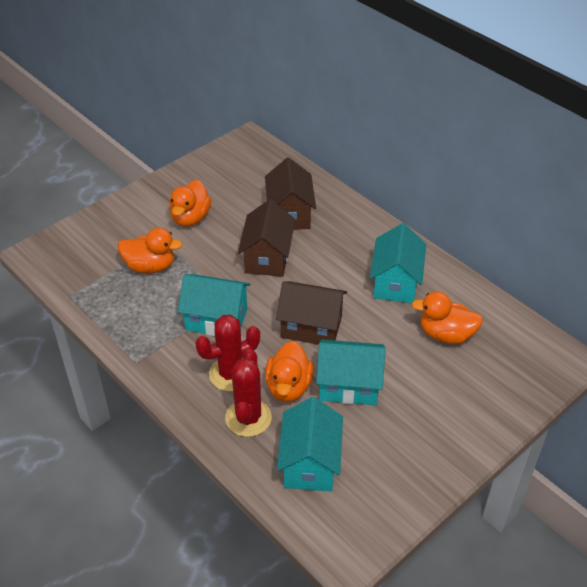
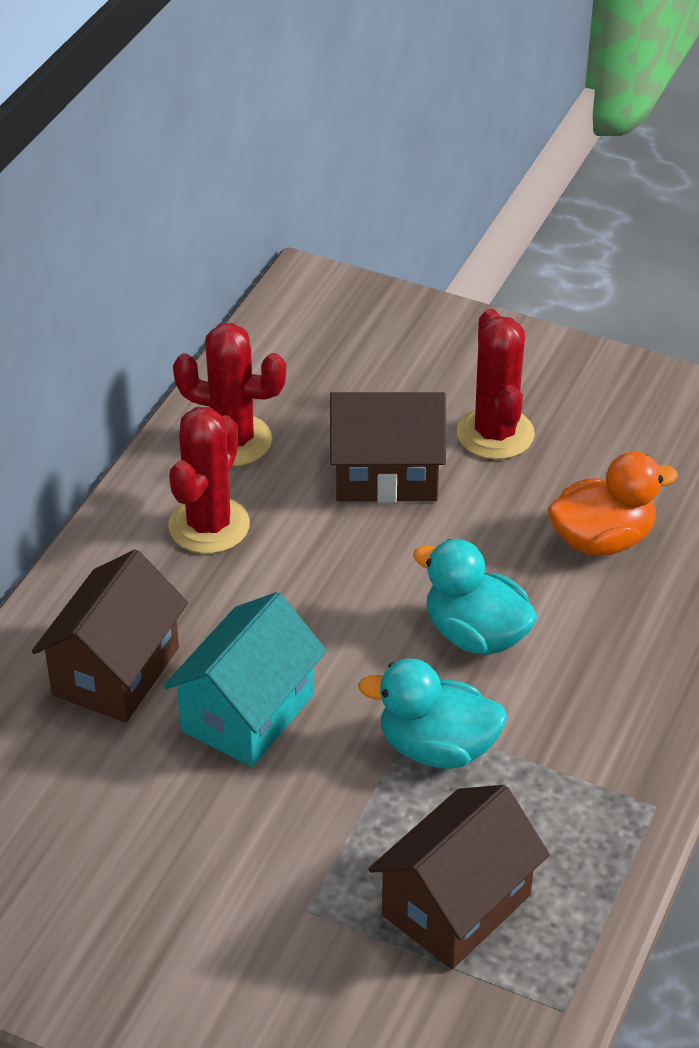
orange duck: 4 -> 1
red cactus: 2 -> 3
turquoise duck: 0 -> 2
turquoise house: 4 -> 1

